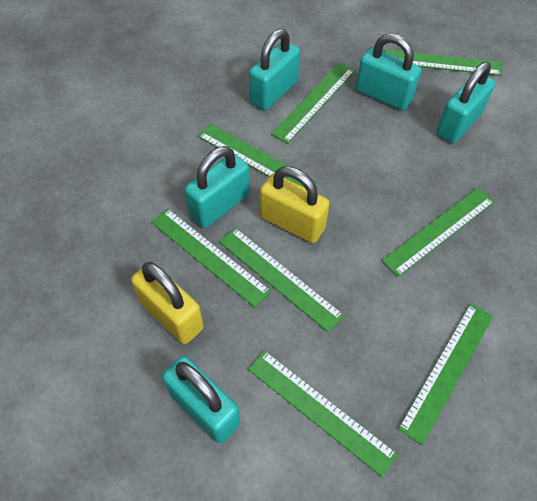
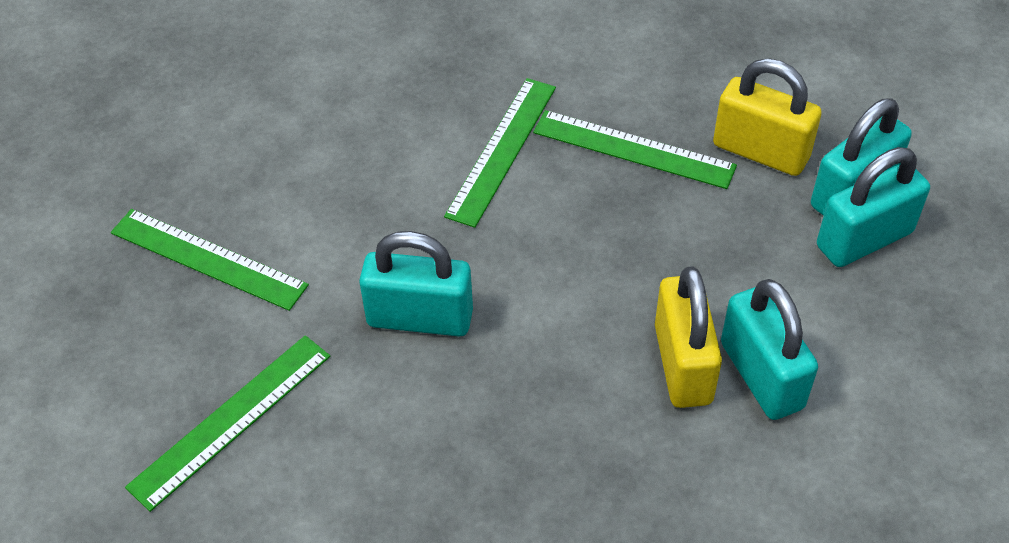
green ruler: 8 -> 4
turquoise padlock: 5 -> 4

